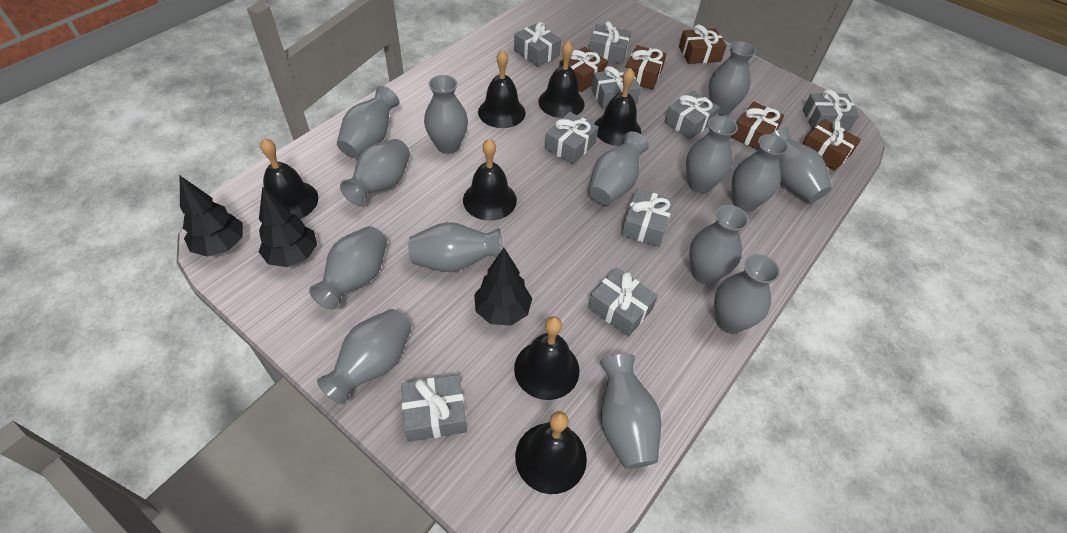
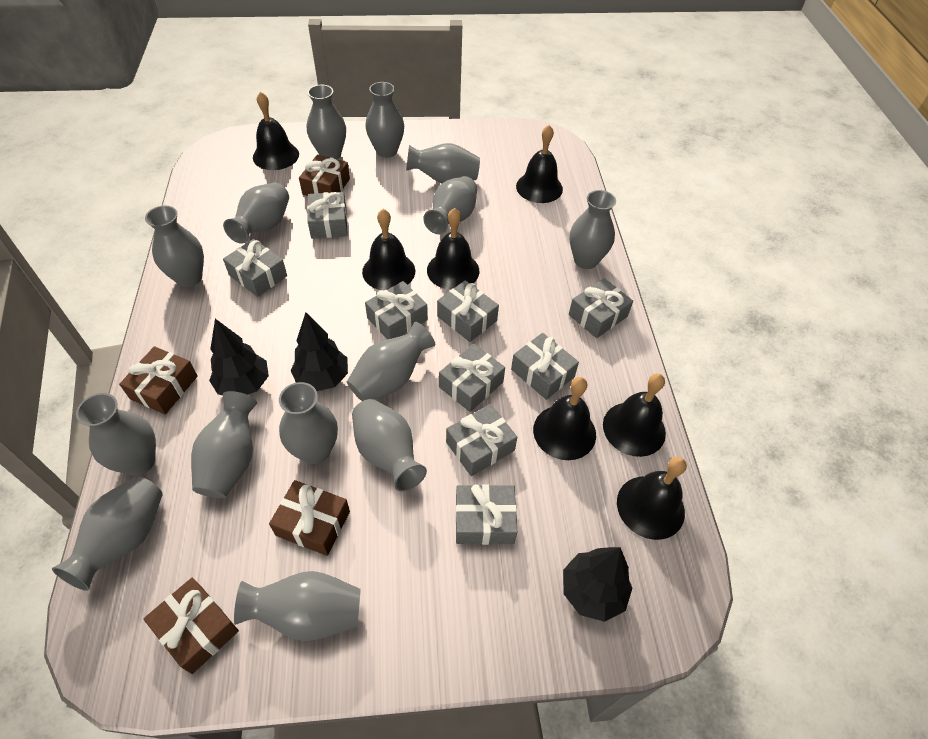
brown gift: 5 -> 4

